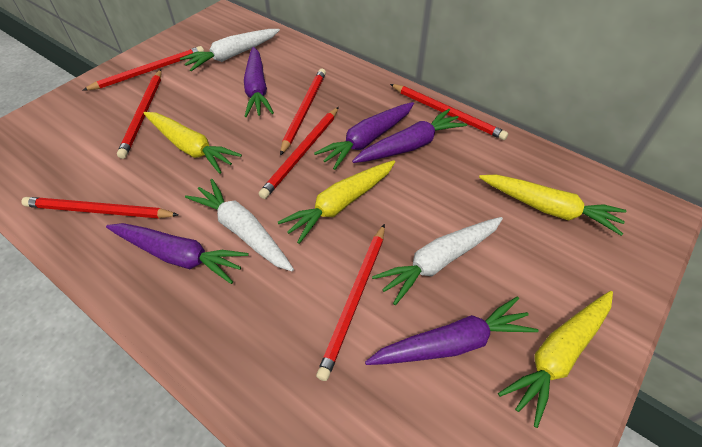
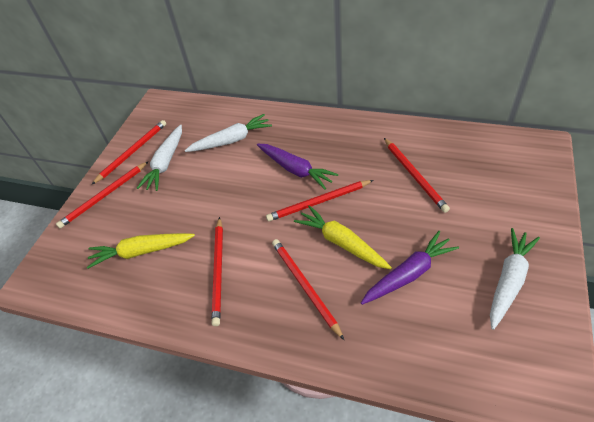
purple carrot: 5 -> 2
red pencil: 7 -> 6
yellow carrot: 4 -> 2

